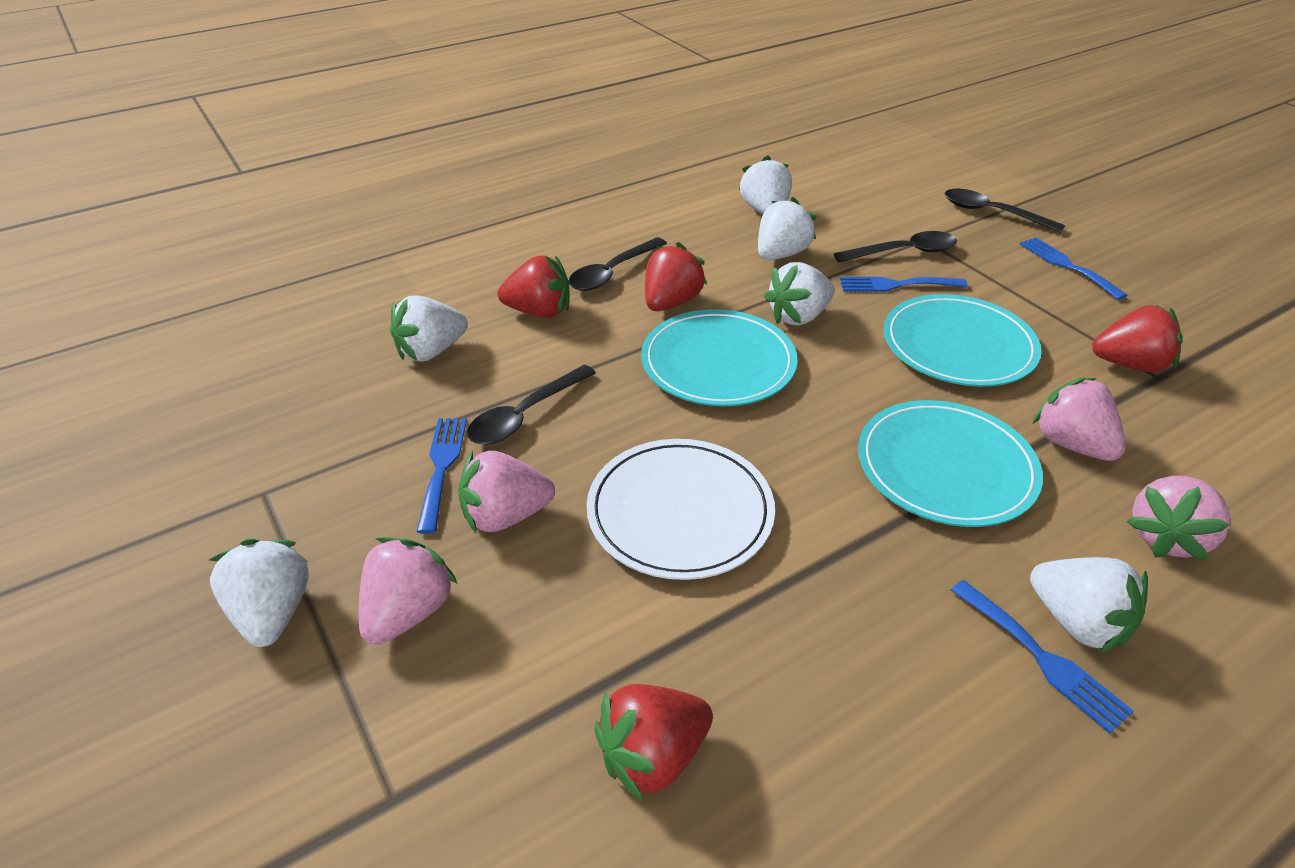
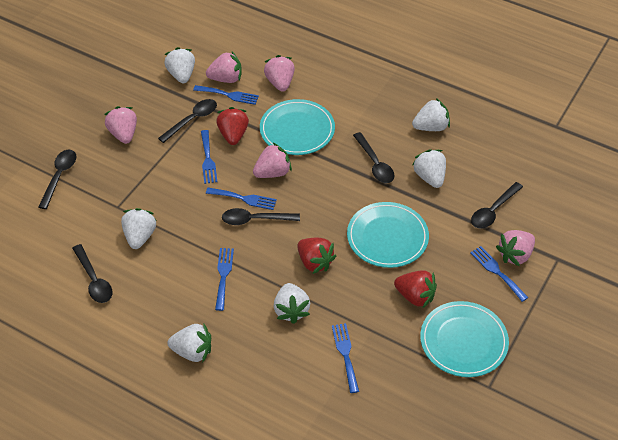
black spoon: 4 -> 6
blue fork: 4 -> 6
pink strawberry: 4 -> 5
red strawberry: 4 -> 3
white plate: 1 -> 0

